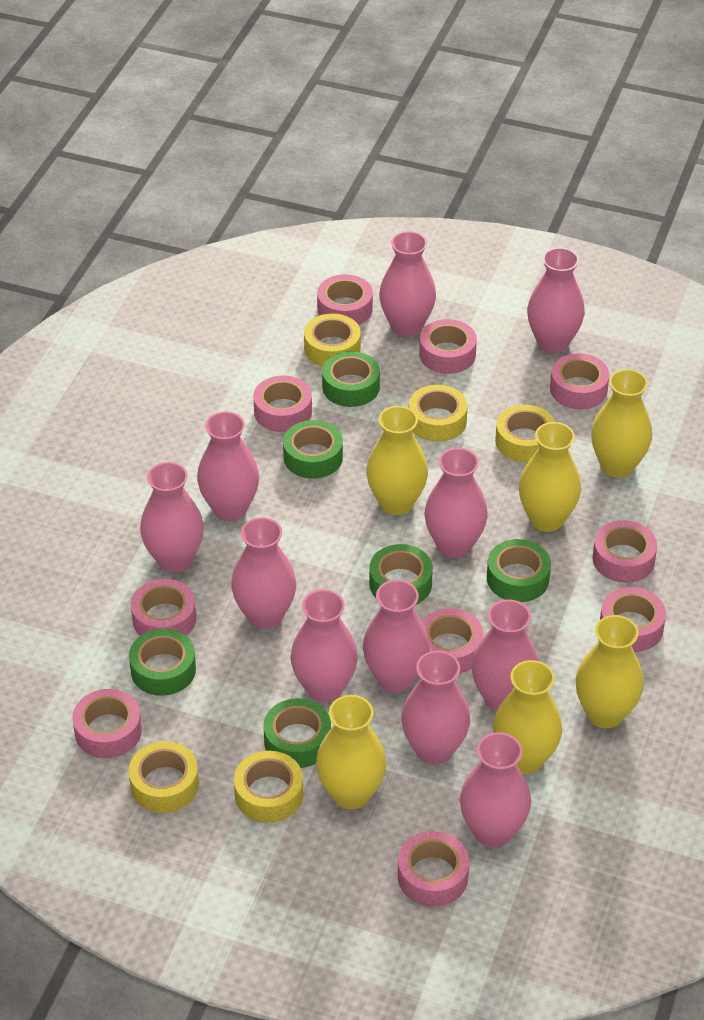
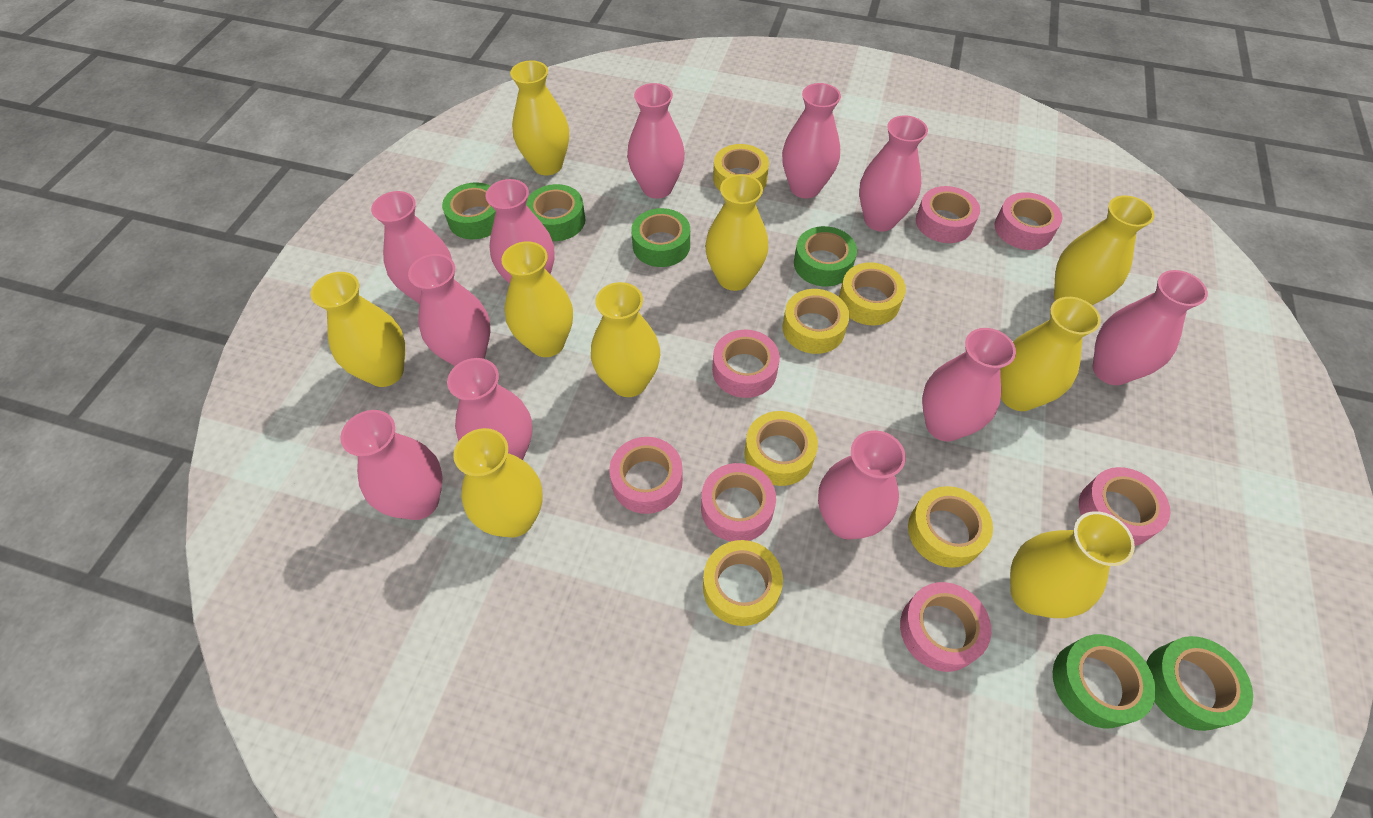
pink tape: 10 -> 7
yellow tape: 5 -> 6
yellow vase: 6 -> 9

